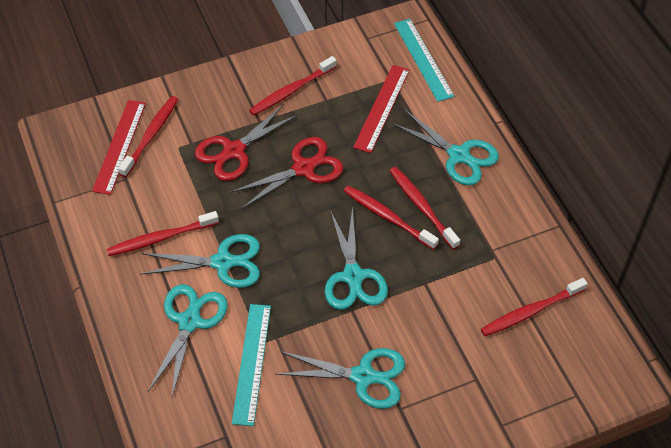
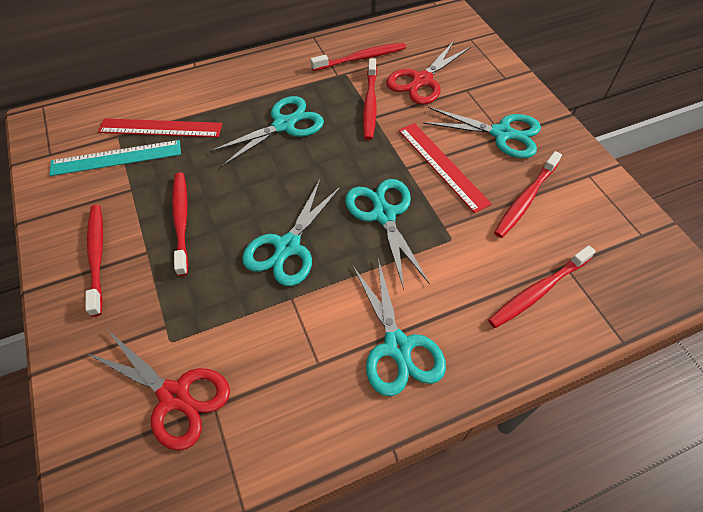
turquoise ruler: 2 -> 1

